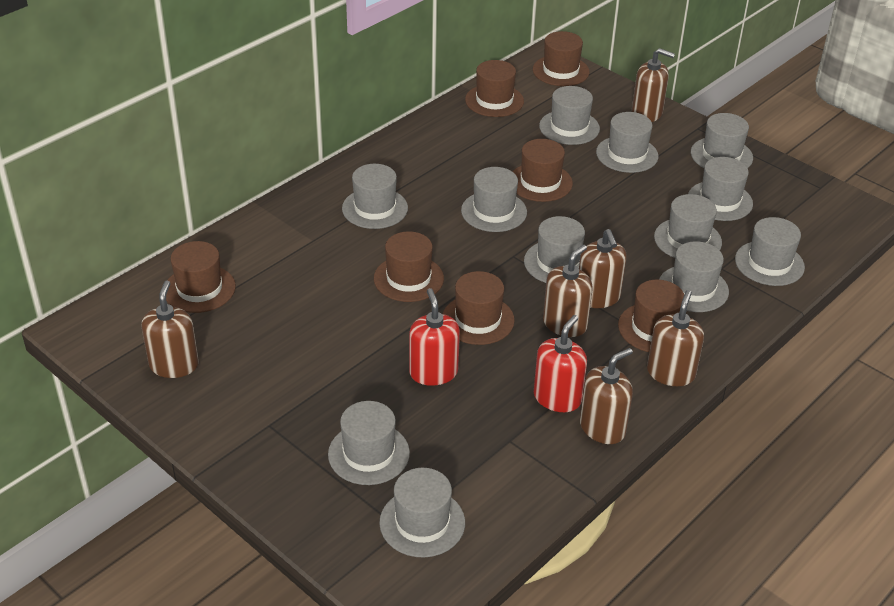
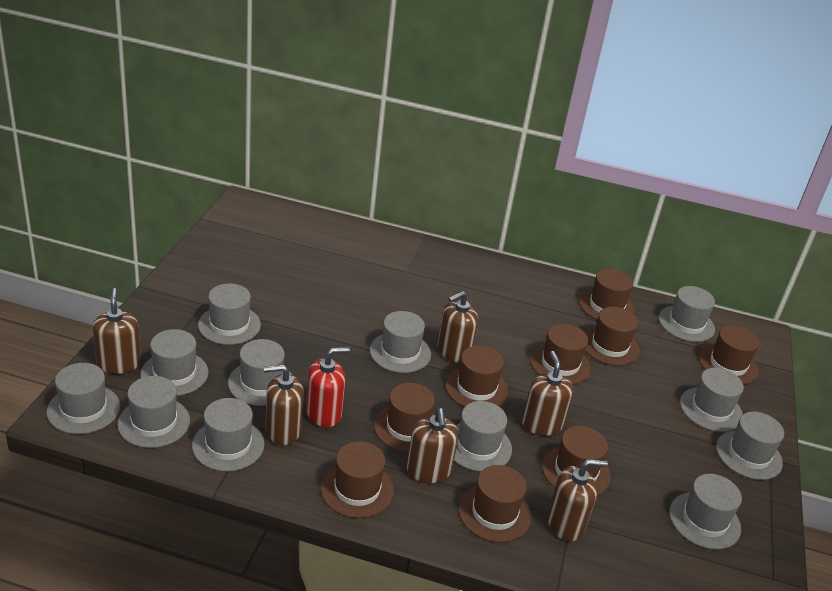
brown hat: 7 -> 9
red soap dispenser: 2 -> 1

